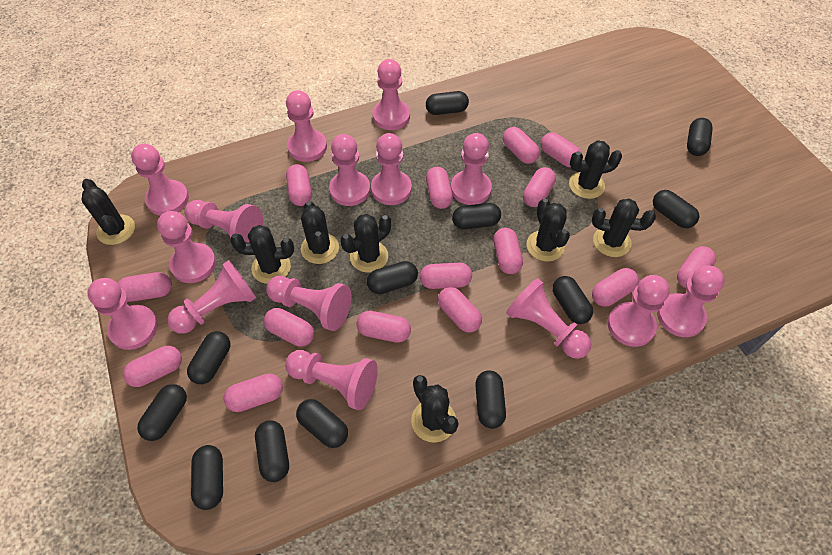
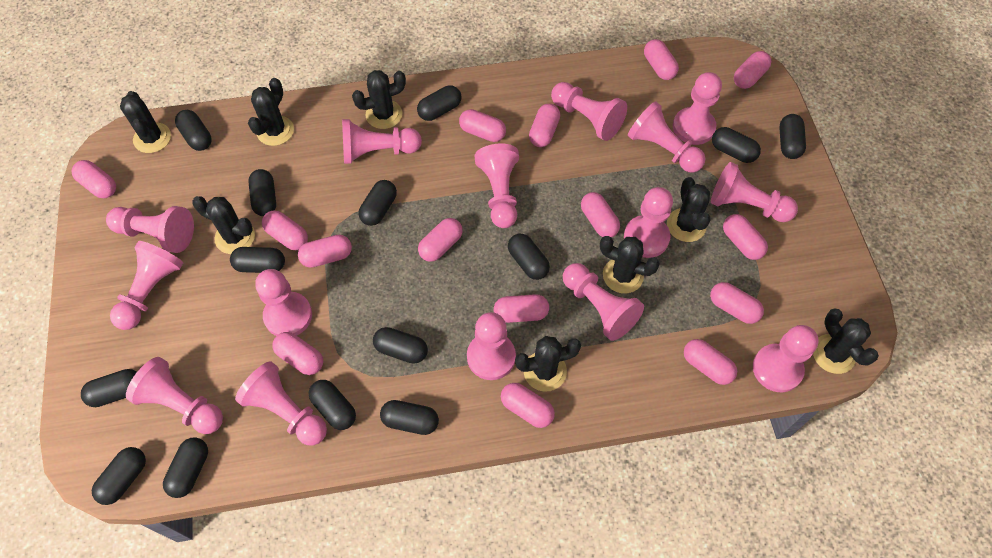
black capsule: 12 -> 14

